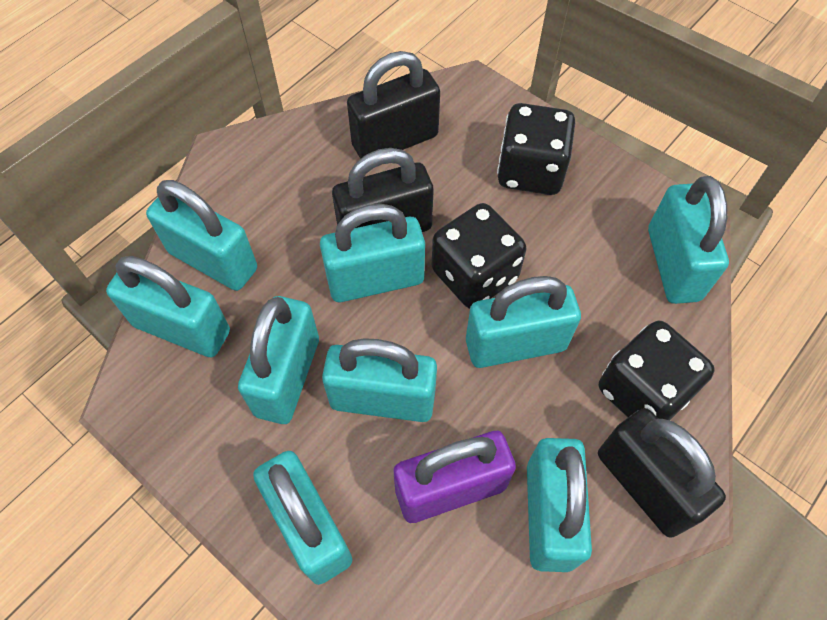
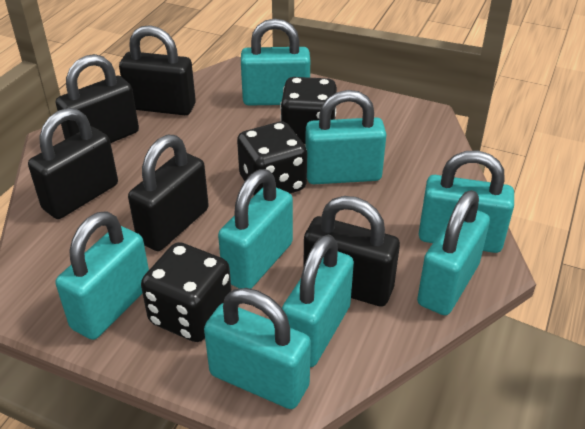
black padlock: 3 -> 5
purple padlock: 1 -> 0
turquoise padlock: 9 -> 8

